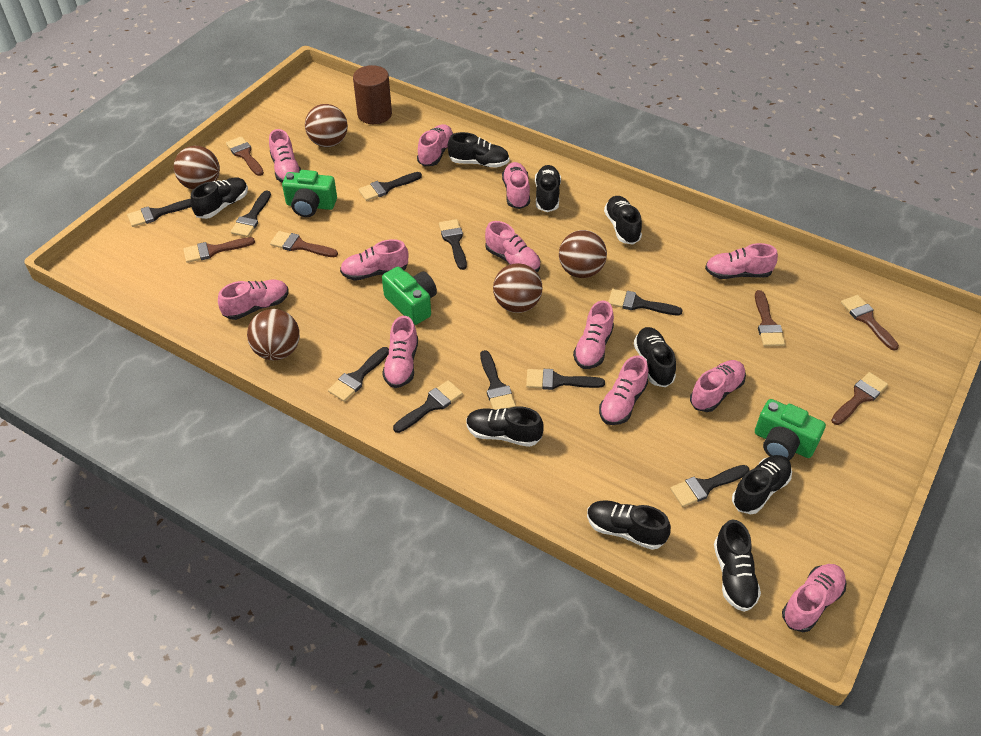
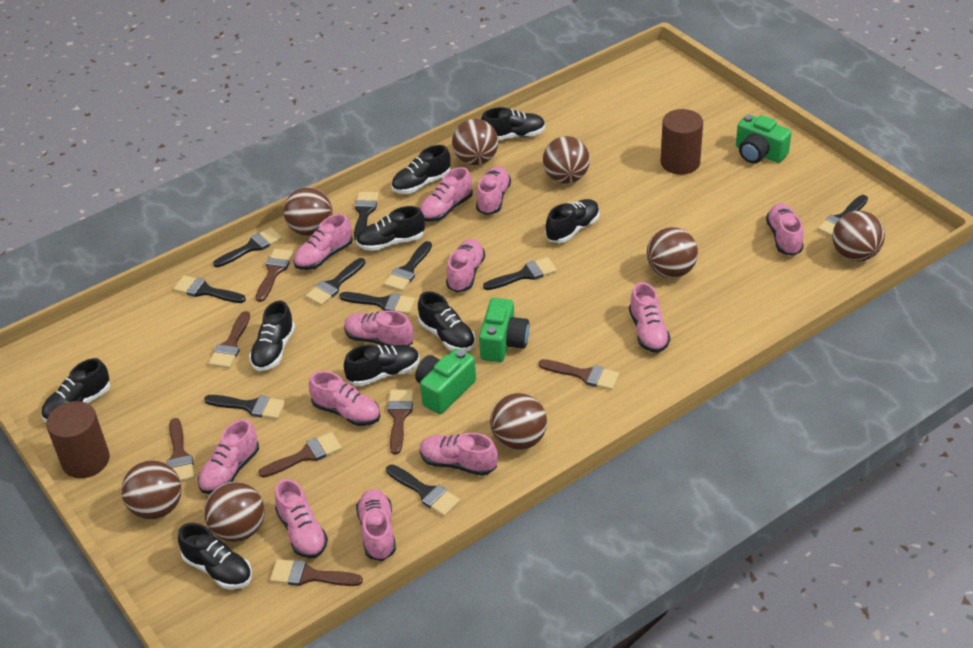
brown ball: 5 -> 8
brown brush: 6 -> 7
brown cylinder: 1 -> 2

